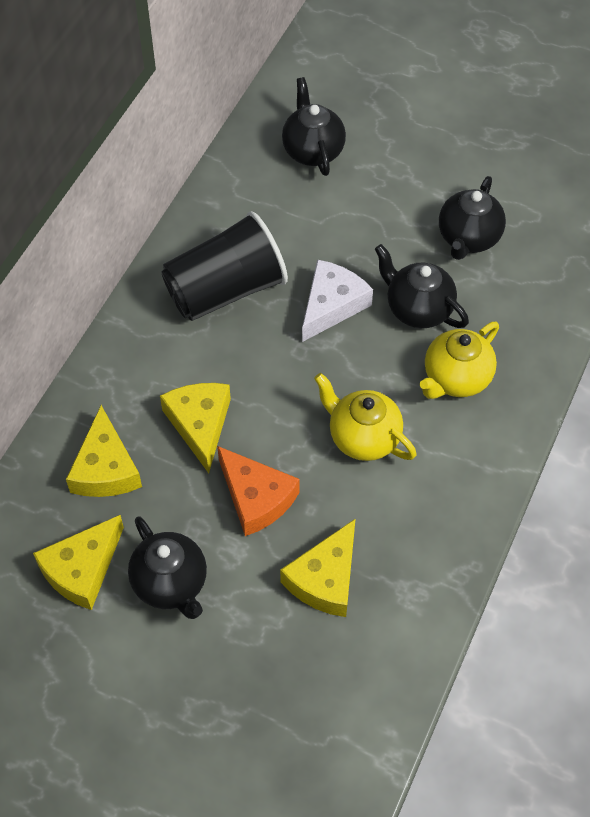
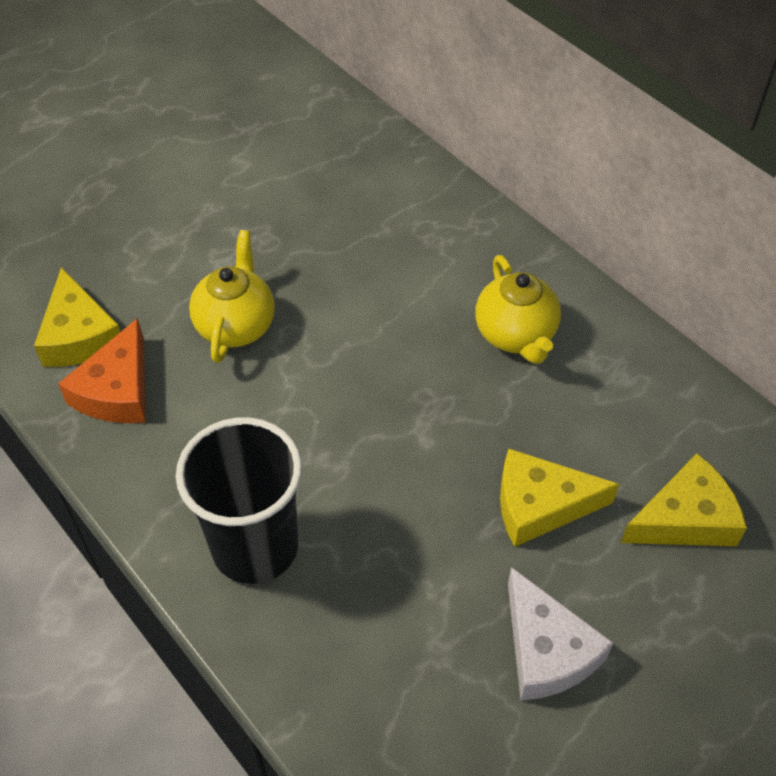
black teapot: 4 -> 0
yellow cheese: 4 -> 3

